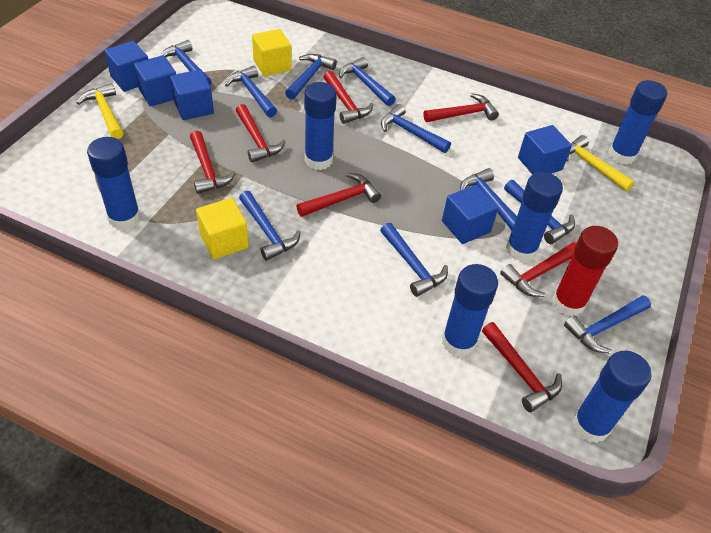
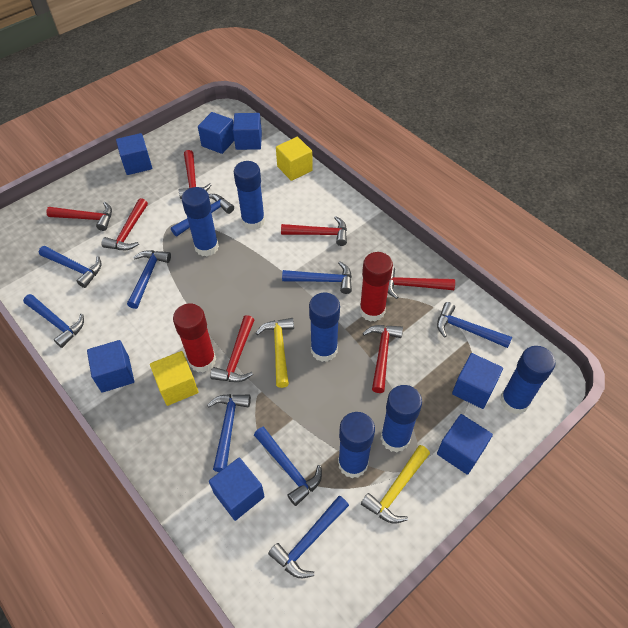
blue cube: 5 -> 7
blue hammer: 10 -> 9
red glue stick: 1 -> 2

